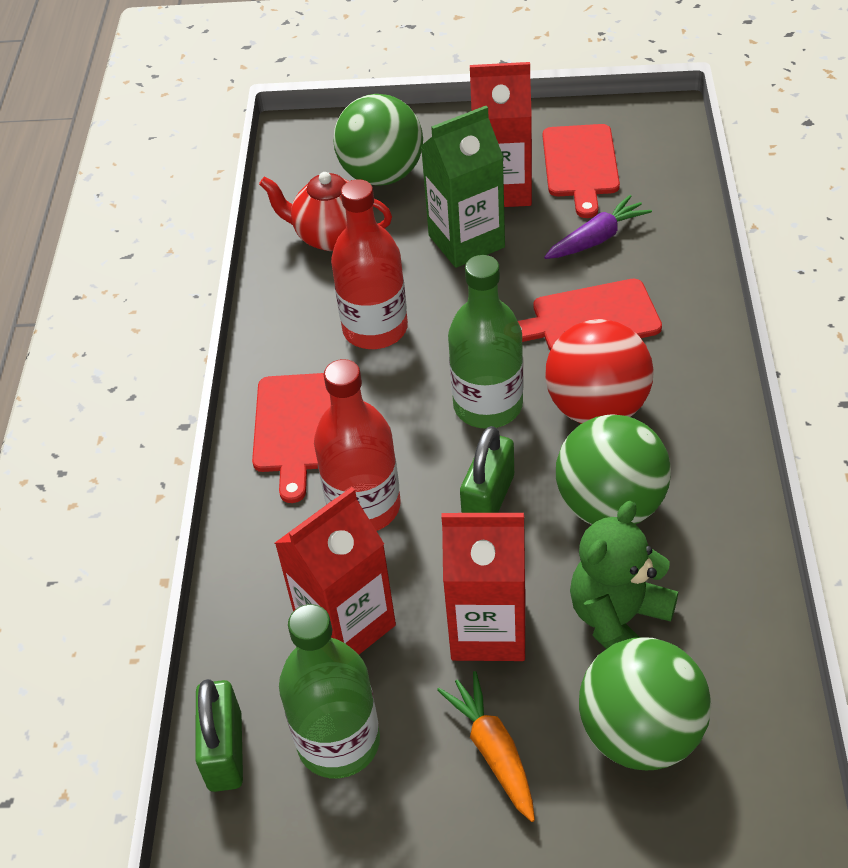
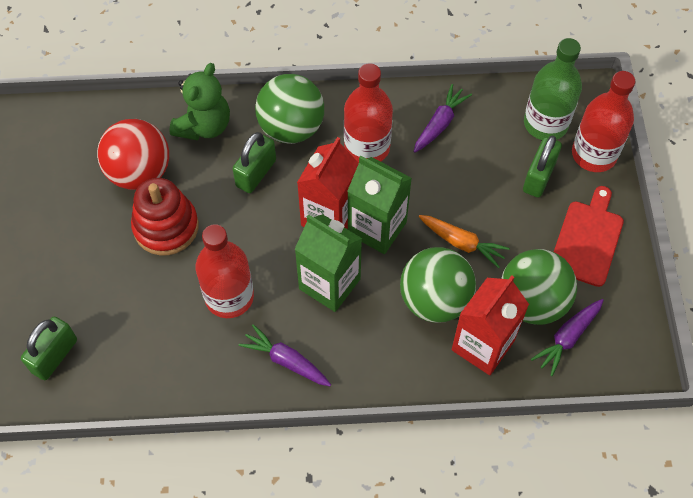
green bottle: 2 -> 1
green carton: 1 -> 2
green padlock: 2 -> 3
purple carrot: 1 -> 3
red bottle: 2 -> 3
red carton: 3 -> 2
red cutting board: 3 -> 1
red stacking toy: 0 -> 1
red teapot: 1 -> 0

